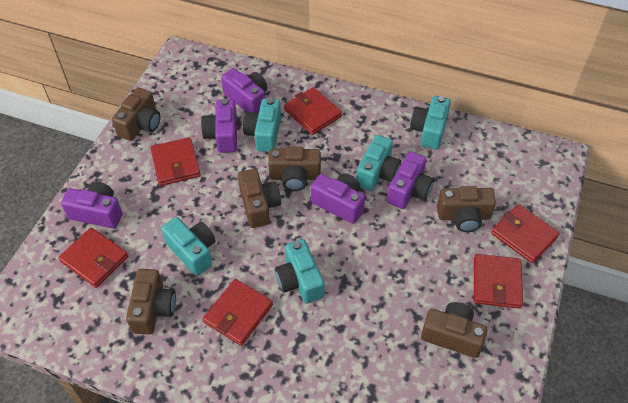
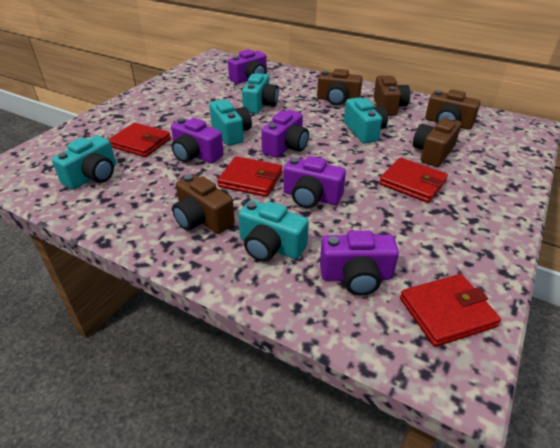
brown camera: 6 -> 5
red wallet: 6 -> 4

